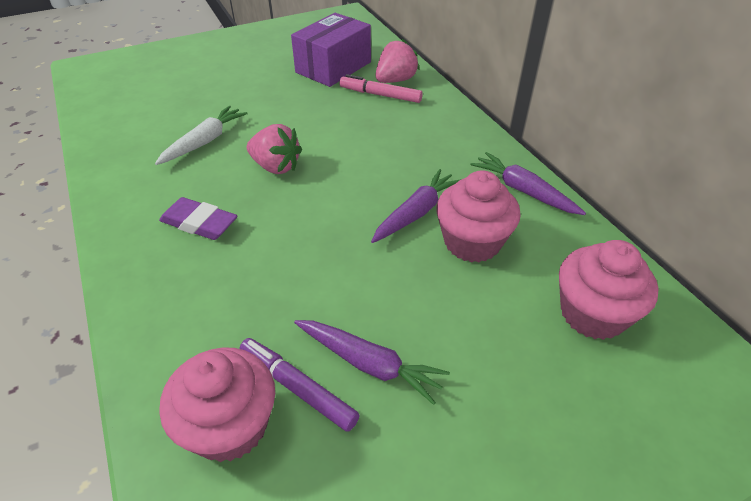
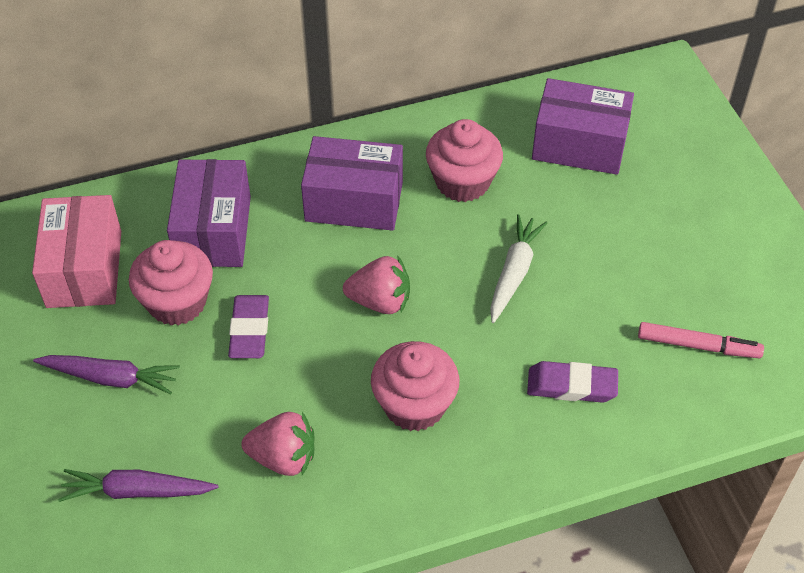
pink box: 0 -> 1
purple box: 1 -> 3
purple carrot: 3 -> 2
purple eraser: 1 -> 2
purple marker: 1 -> 0

